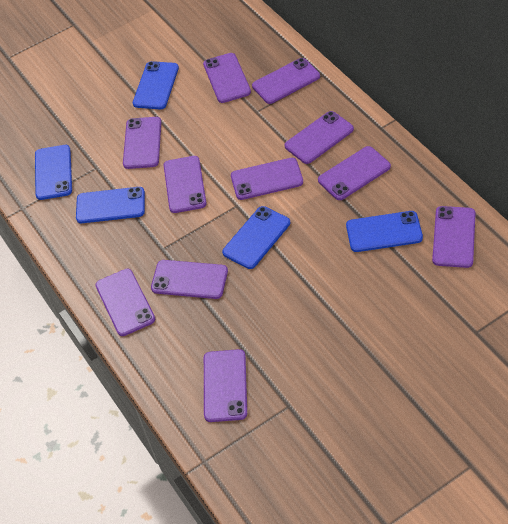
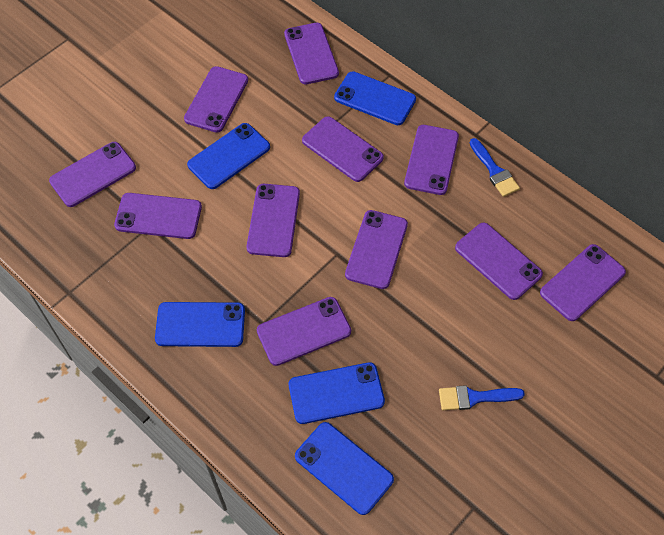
blue brush: 0 -> 2

